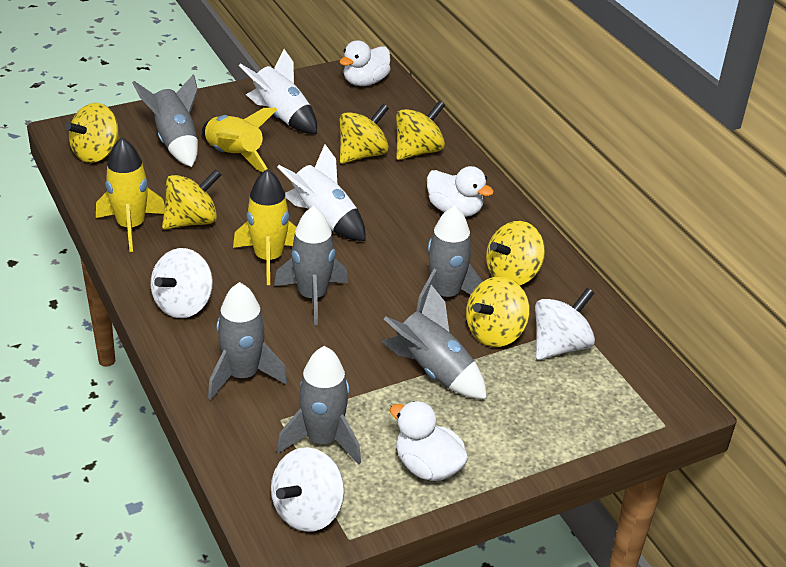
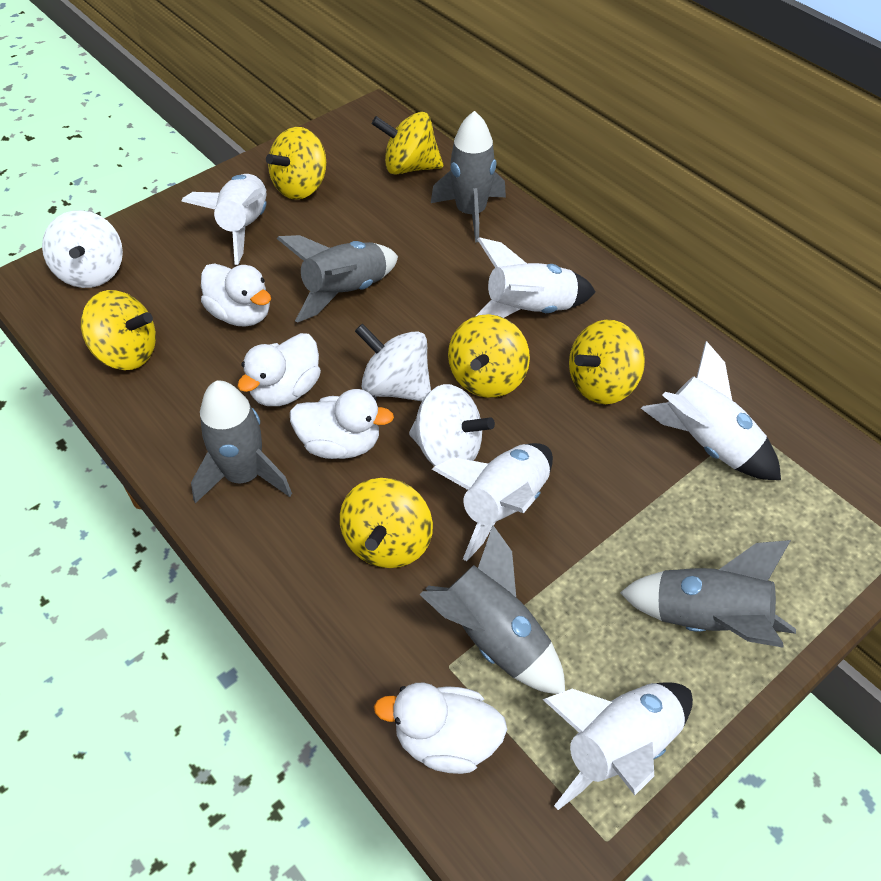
grey rocket: 6 -> 5
white duck: 3 -> 4
white rocket: 2 -> 5
yellow rocket: 3 -> 0

